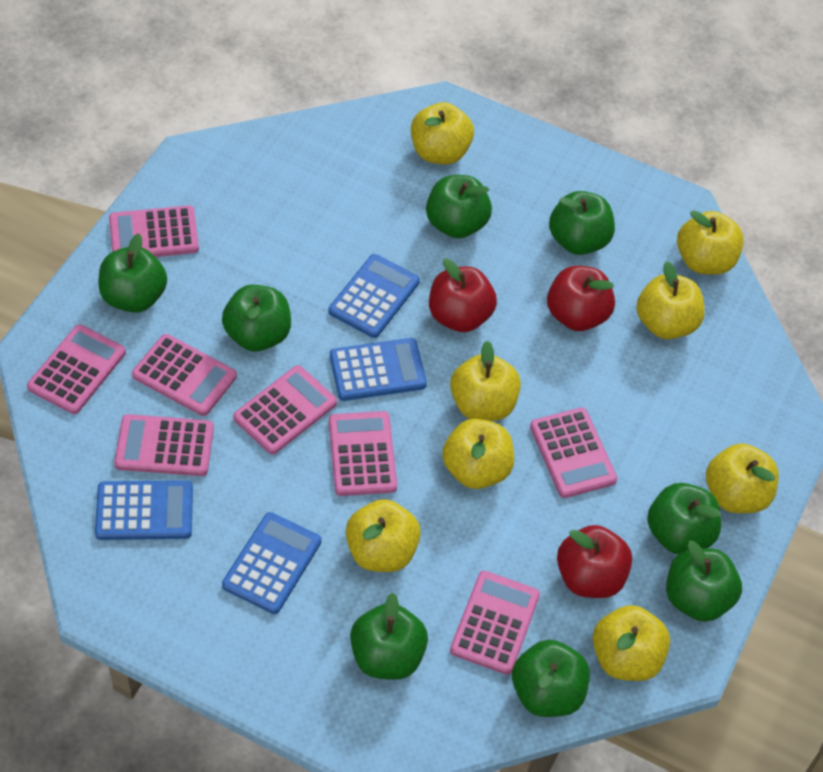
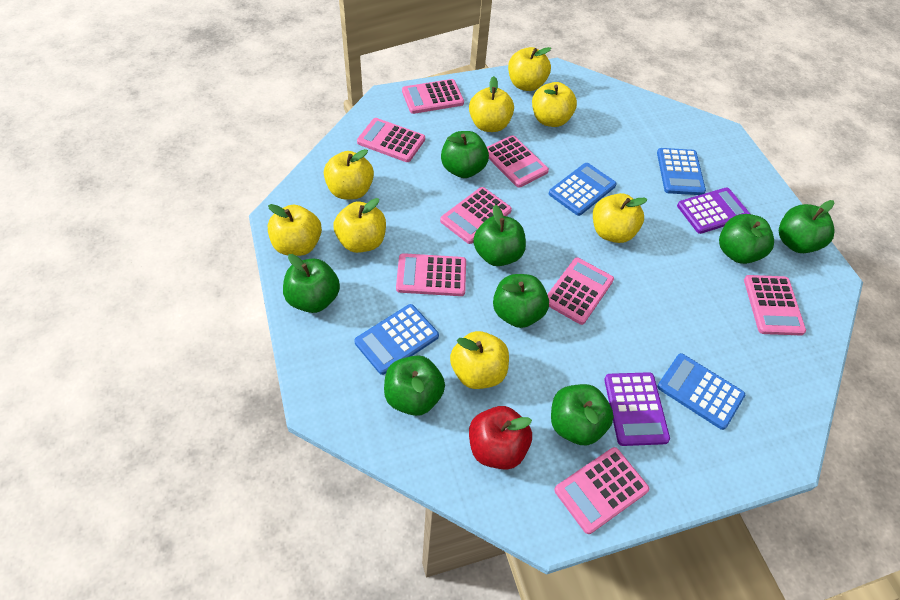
purple calculator: 0 -> 2
red apple: 3 -> 1

